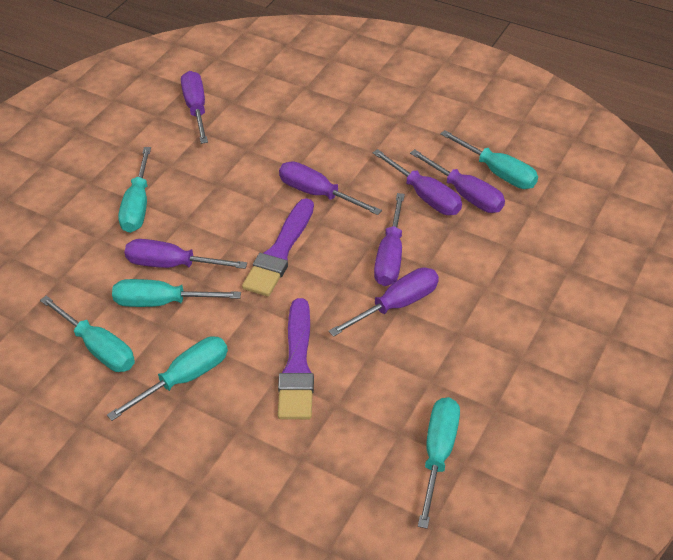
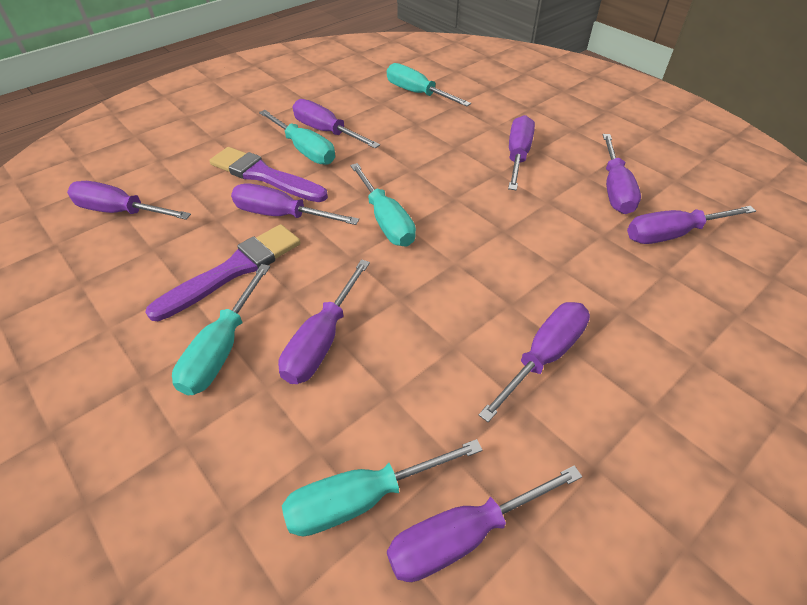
purple screwdriver: 7 -> 9
turquoise screwdriver: 6 -> 5

